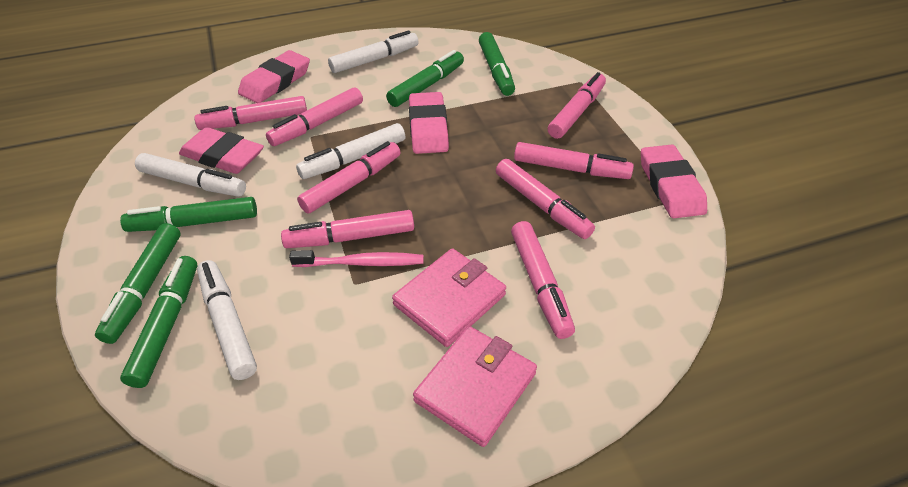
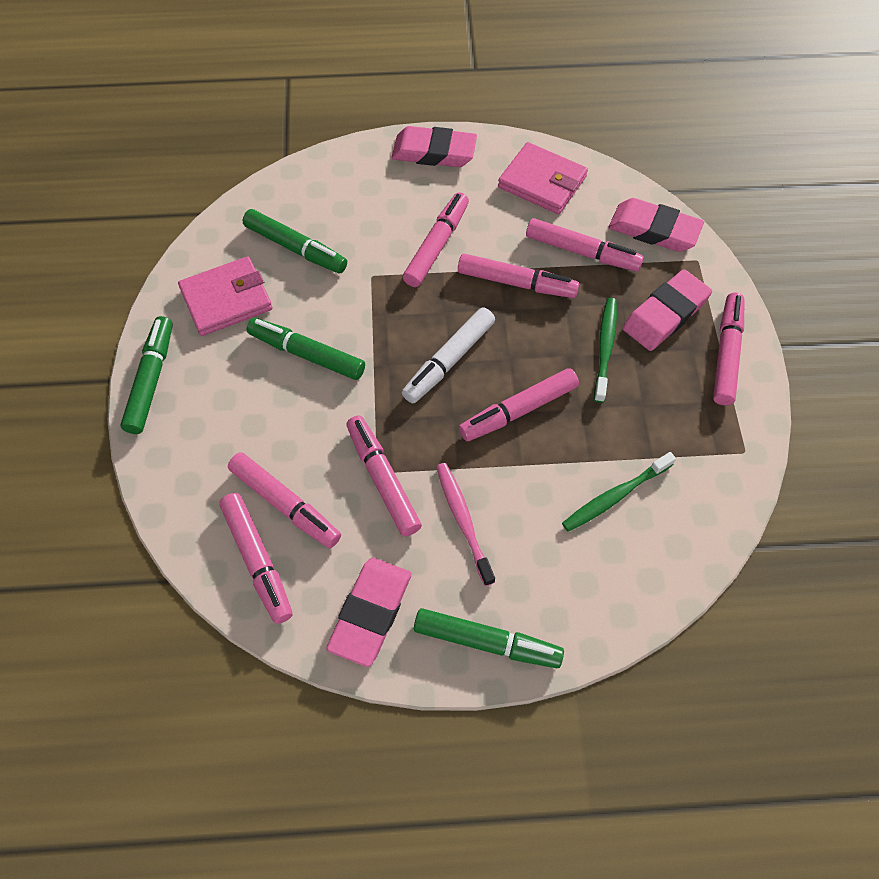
green marker: 5 -> 4
green toothbrush: 0 -> 2
white marker: 4 -> 1

